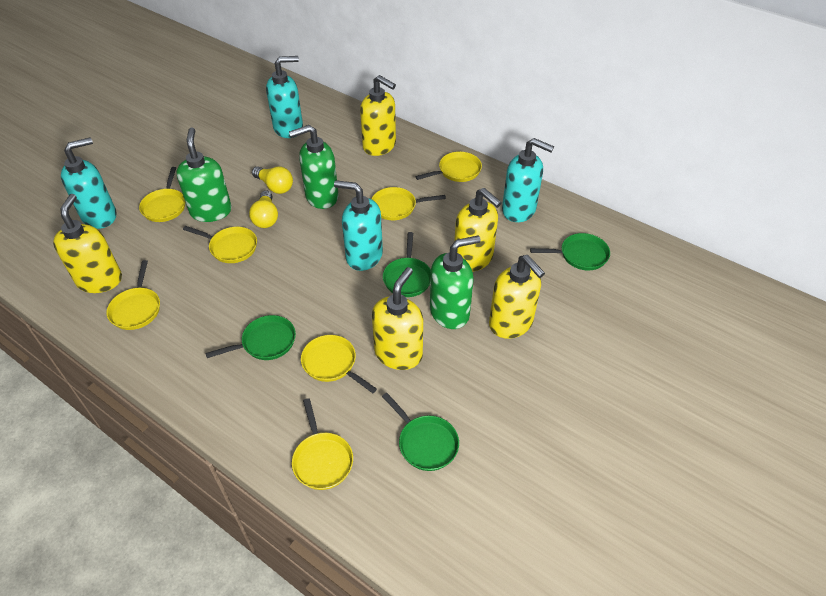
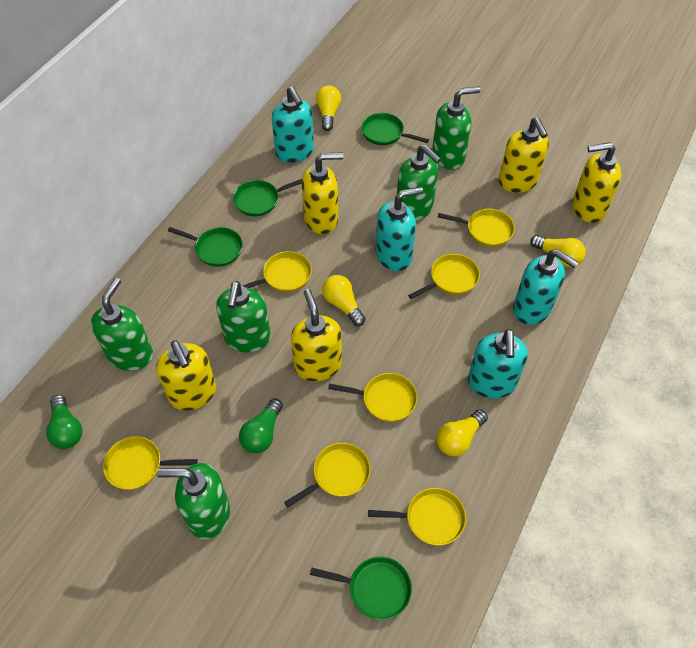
green light bulb: 0 -> 2
green soap dispenser: 3 -> 5
yellow light bulb: 2 -> 4

